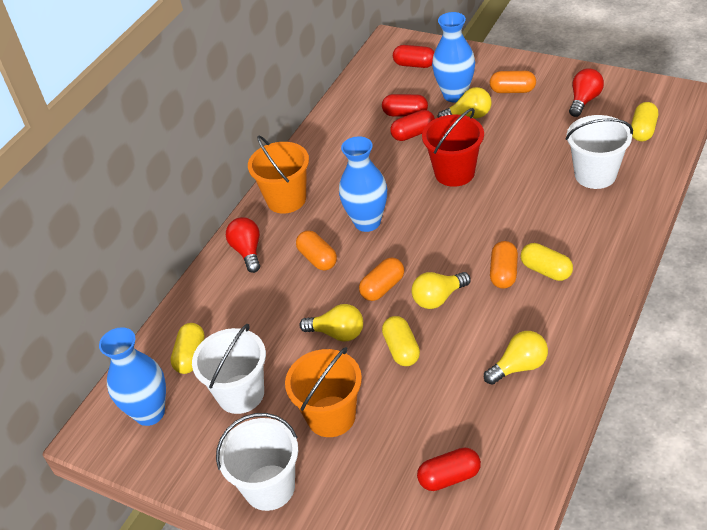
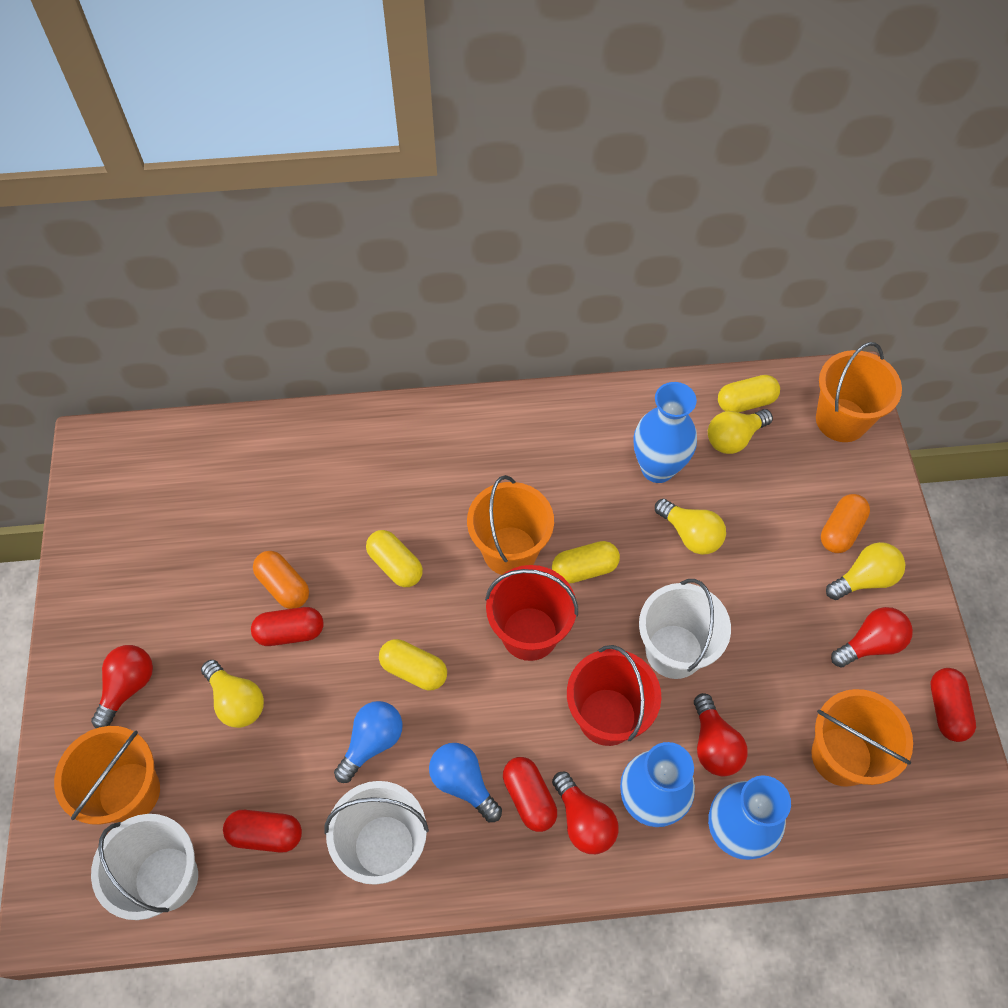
blue light bulb: 0 -> 2
orange bucket: 2 -> 4
orange capsule: 4 -> 2
red bucket: 1 -> 2
red light bulb: 2 -> 4

